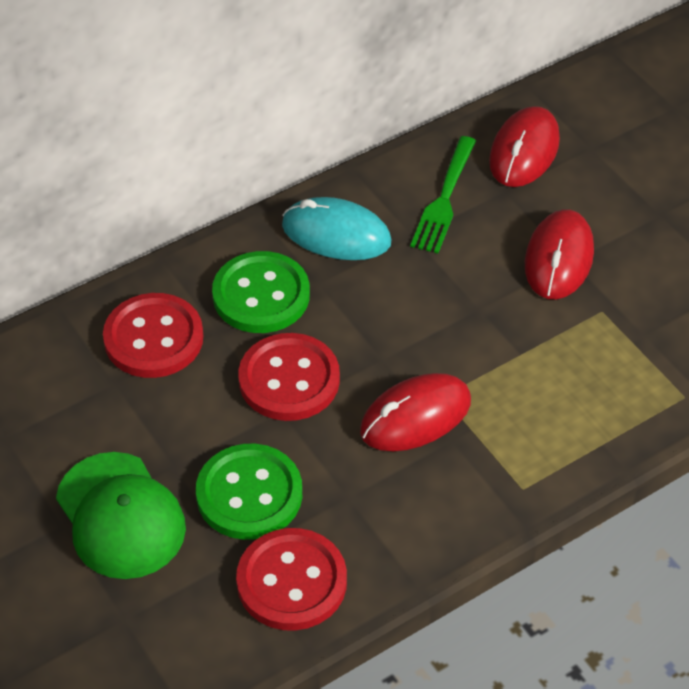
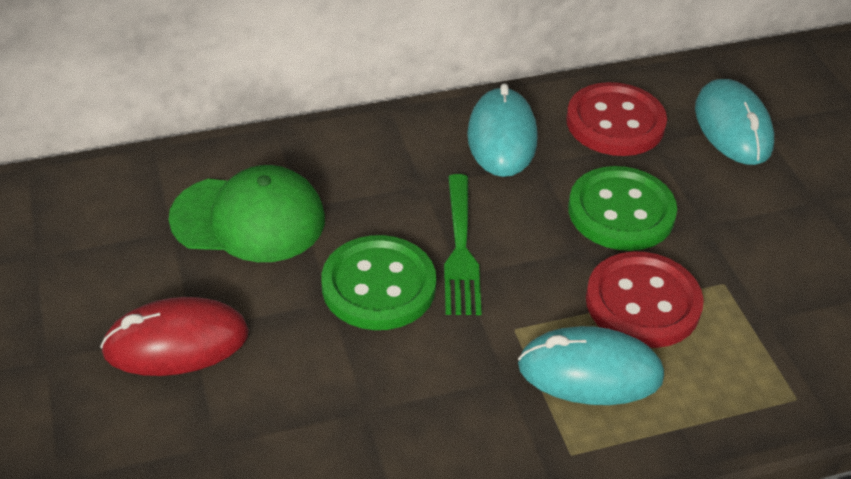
red button: 3 -> 2
red mouse: 3 -> 1
turquoise mouse: 1 -> 3

